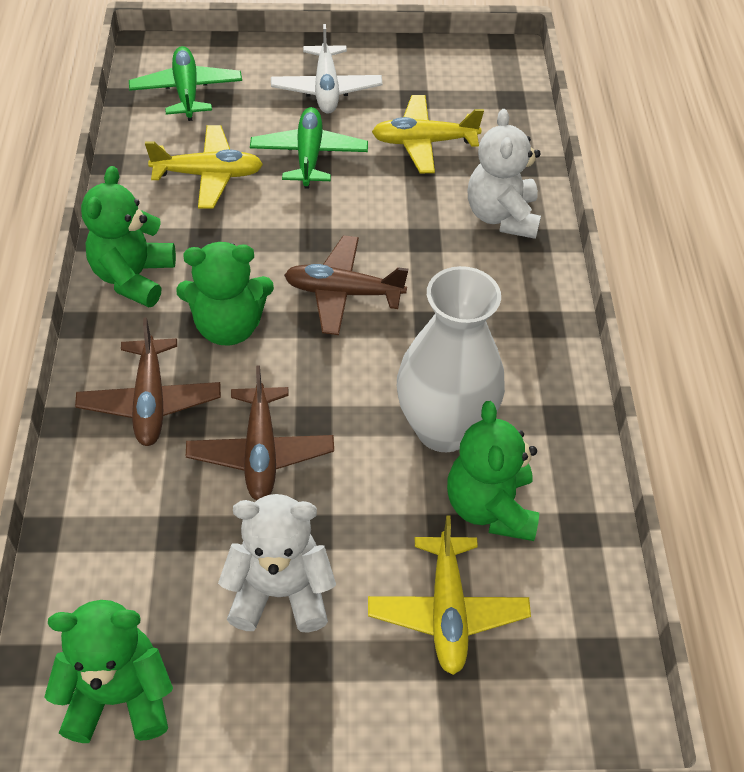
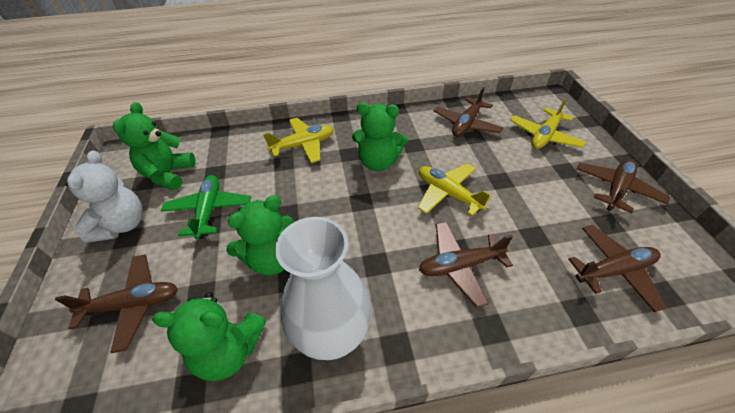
brown plane: 3 -> 5
green plane: 2 -> 1
white plane: 1 -> 0
white teddy bear: 2 -> 1

